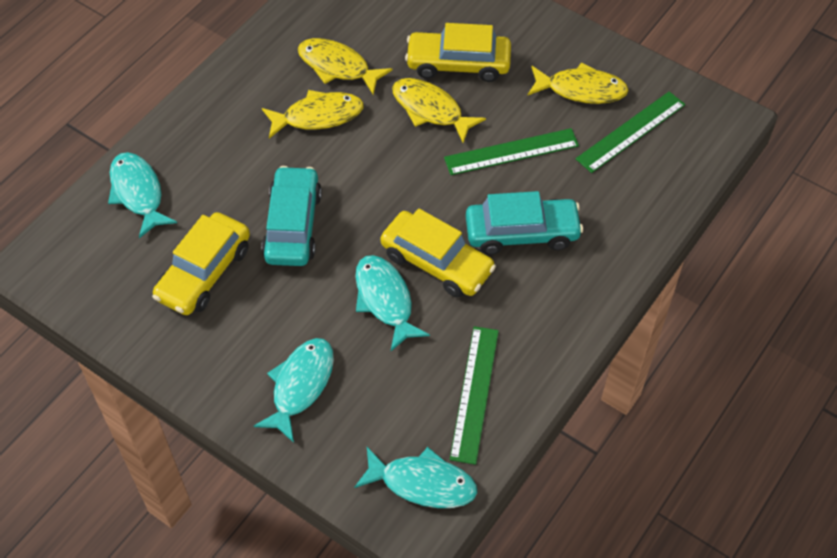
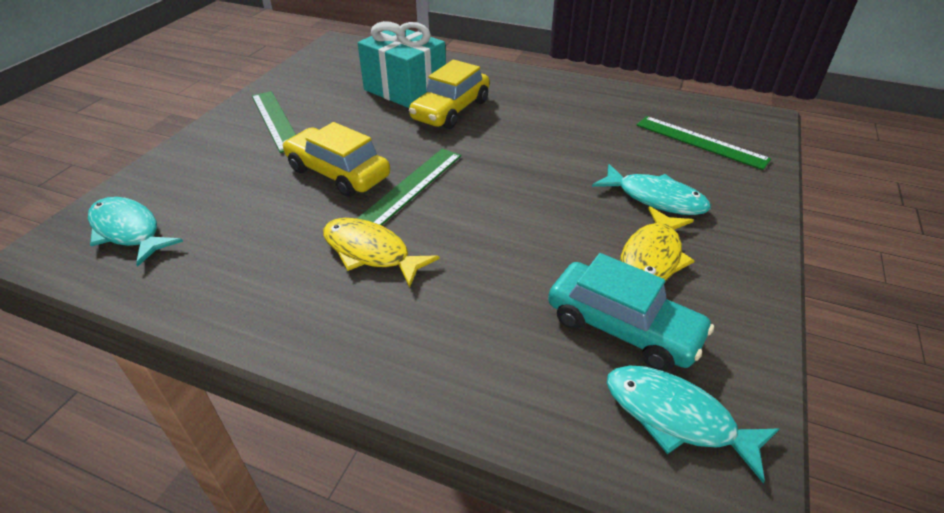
turquoise car: 2 -> 1
turquoise fish: 4 -> 3
turquoise gift: 0 -> 1
yellow car: 3 -> 2
yellow fish: 4 -> 2

